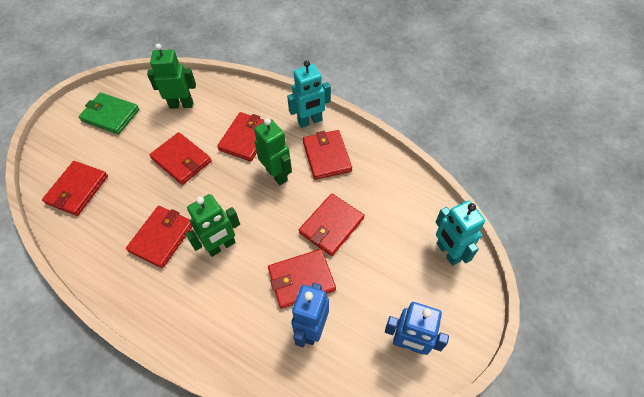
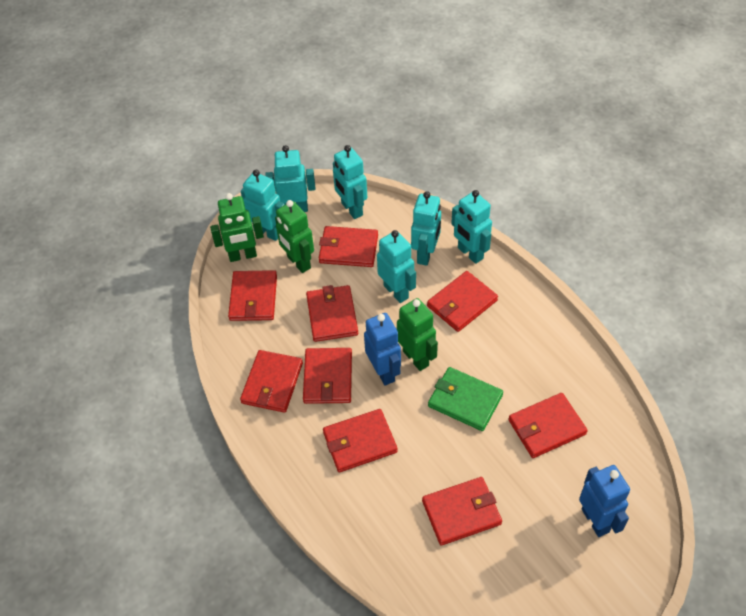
red wallet: 7 -> 9
turquoise robot: 2 -> 6

